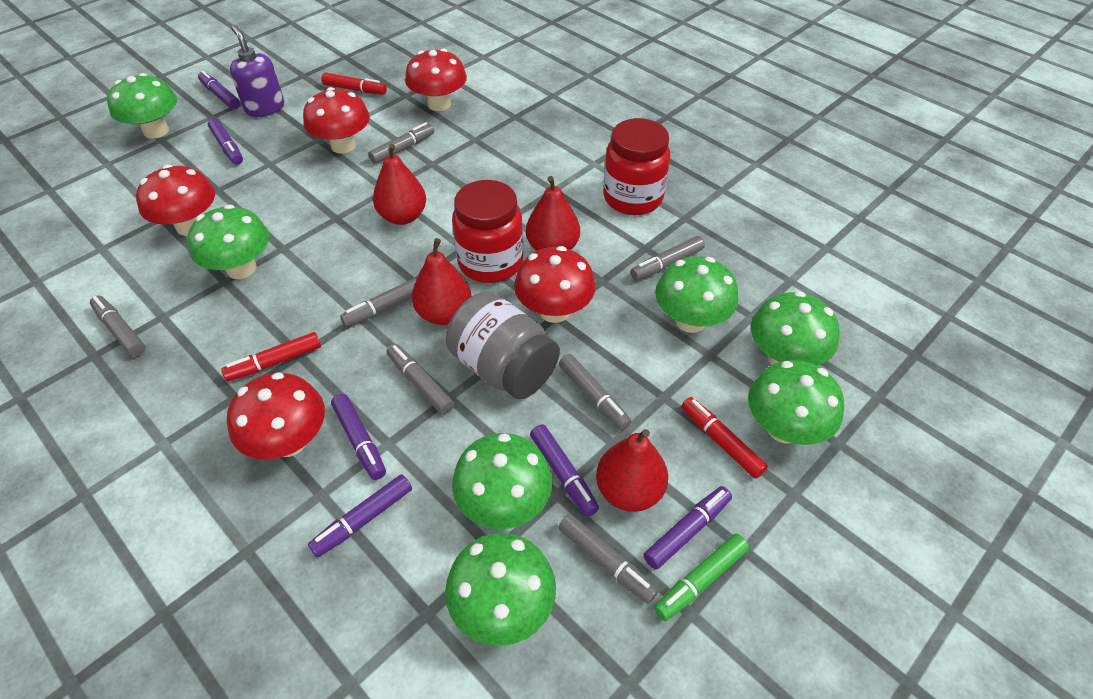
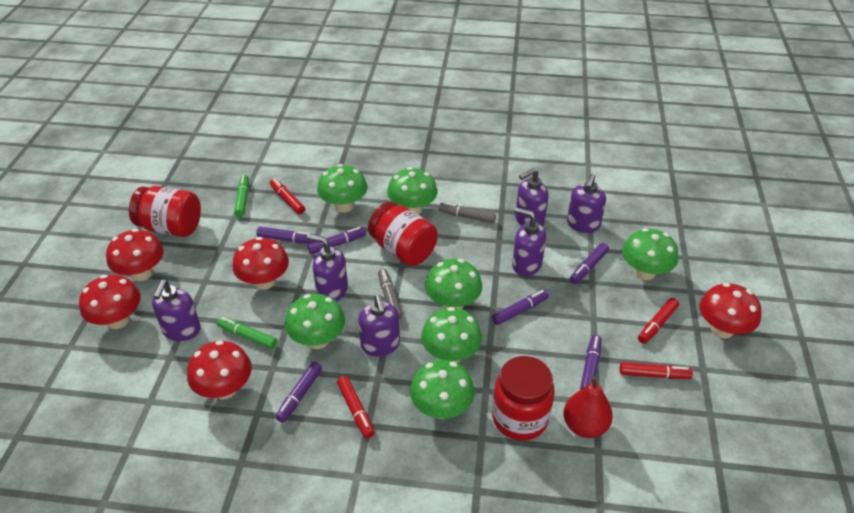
green marker: 1 -> 2
grey jar: 1 -> 0
grey marker: 7 -> 2
purple soap dispenser: 1 -> 6
red jar: 2 -> 3
red marker: 3 -> 4
red pear: 4 -> 1

